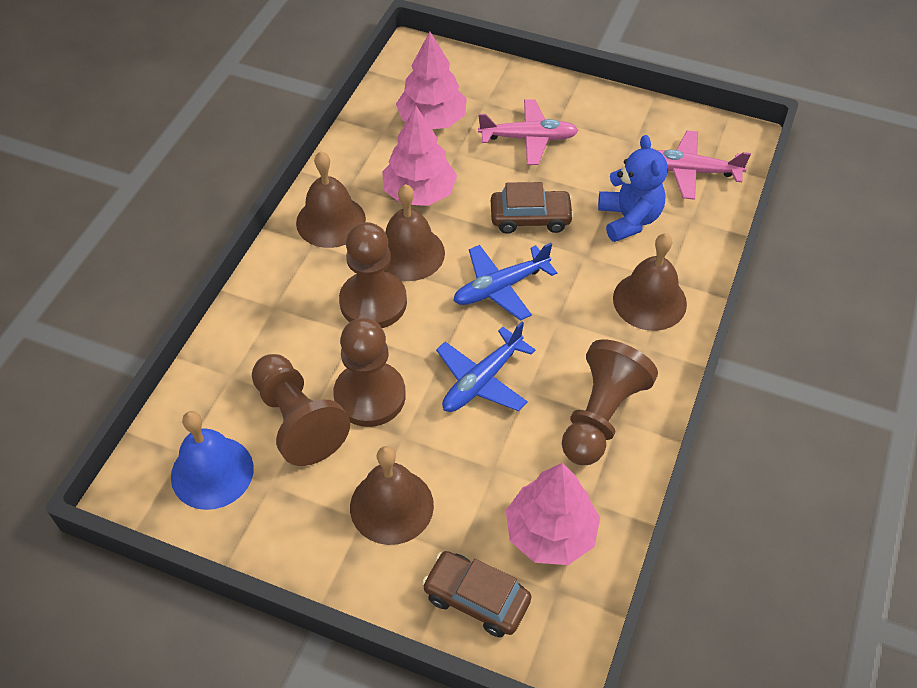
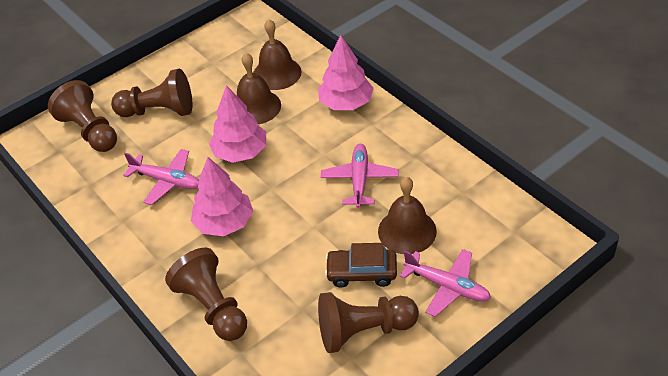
blue bell: 1 -> 0
blue plane: 2 -> 0
blue teddy bear: 1 -> 0
brown bell: 4 -> 3
brown car: 2 -> 1
pink plane: 2 -> 3

